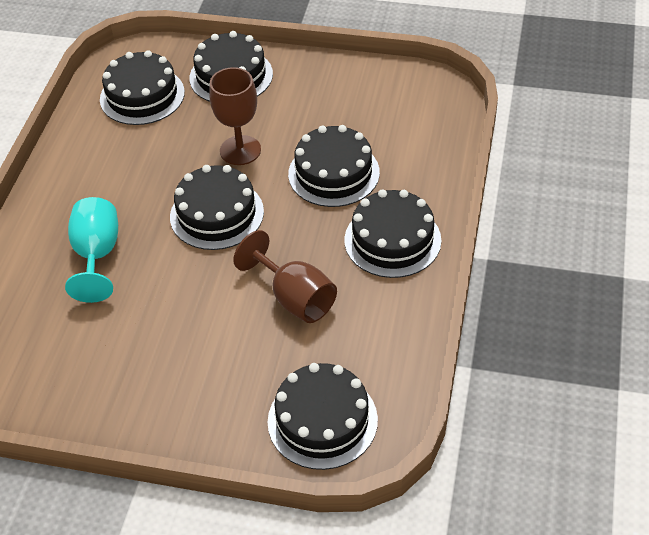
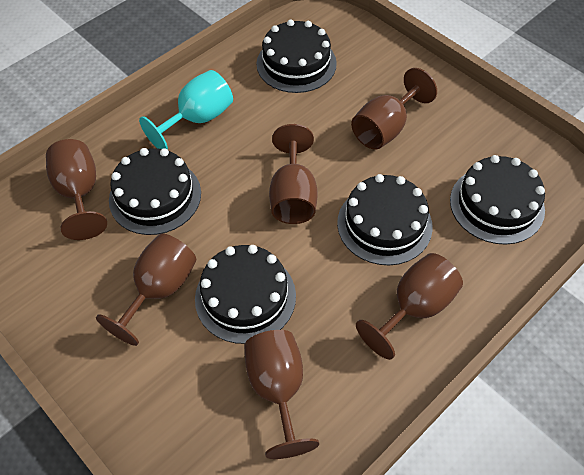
black cake: 6 -> 5
brown goblet: 2 -> 6

